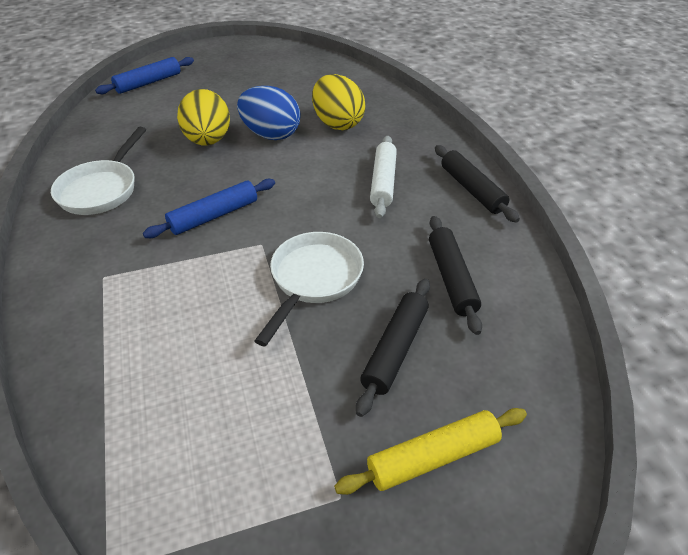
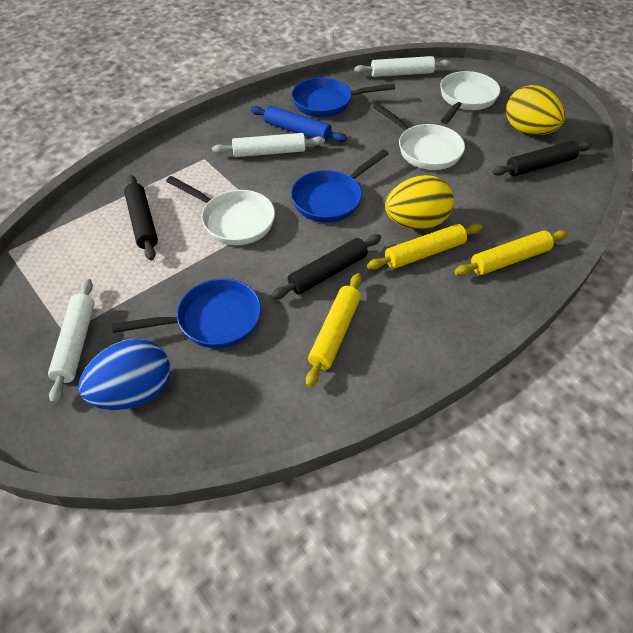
blue pan: 0 -> 3
blue rolling pin: 2 -> 1
white pan: 2 -> 3
white rolling pin: 1 -> 3
yellow rolling pin: 1 -> 3

